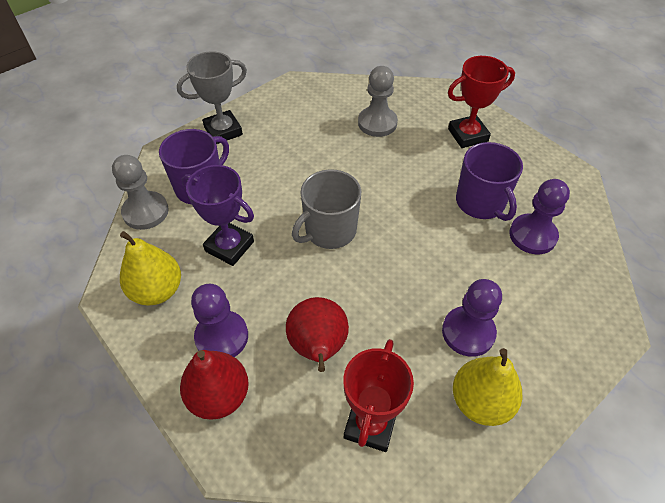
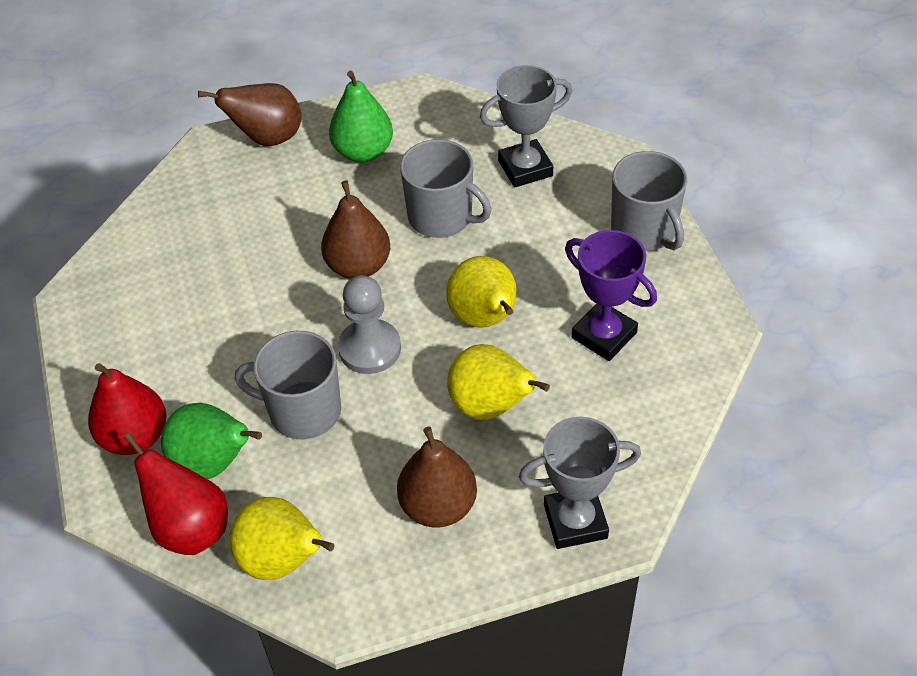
brown pear: 0 -> 3
green pear: 0 -> 2
grey mug: 1 -> 3
grey pawn: 2 -> 1
grey trophy: 1 -> 2
purple mug: 2 -> 0
purple pawn: 3 -> 0
red trophy: 2 -> 0
yellow pear: 2 -> 3

